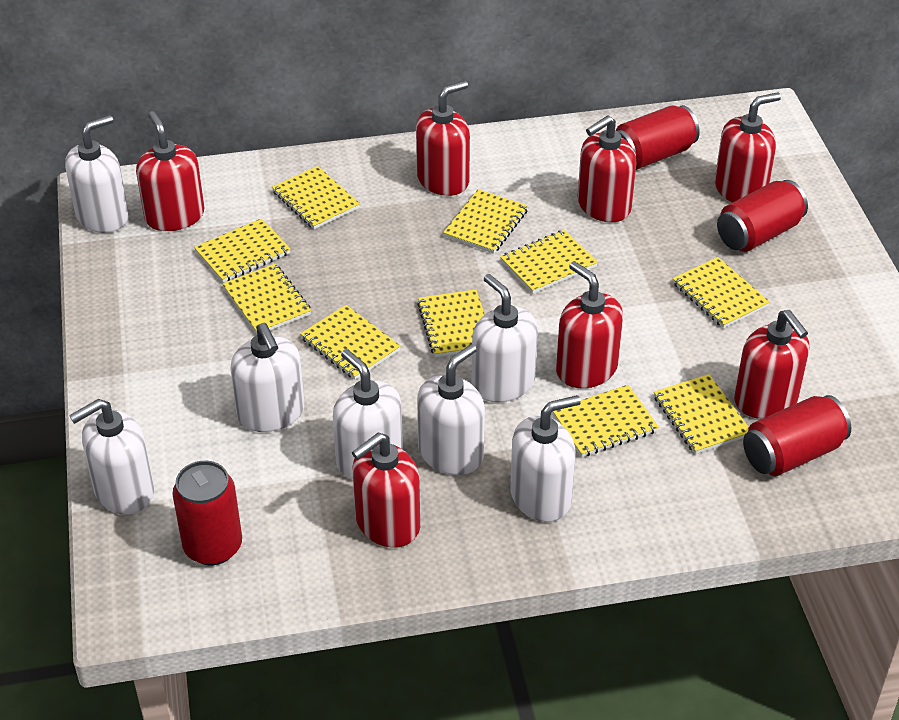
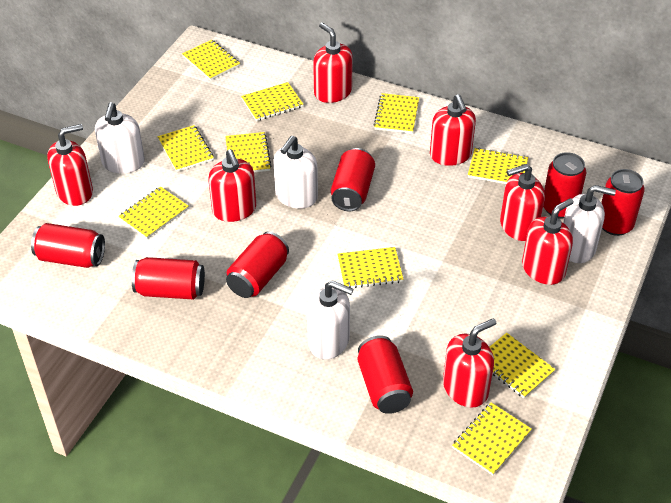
red can: 4 -> 7
white soap dispenser: 7 -> 4

